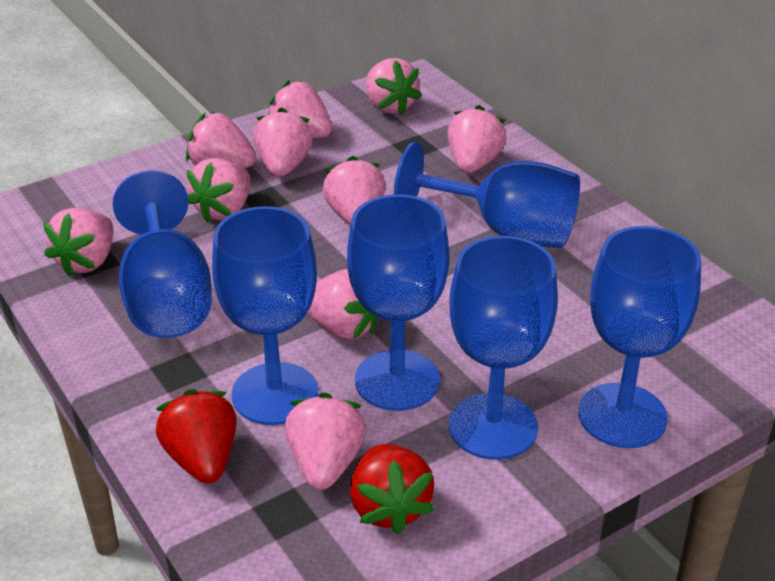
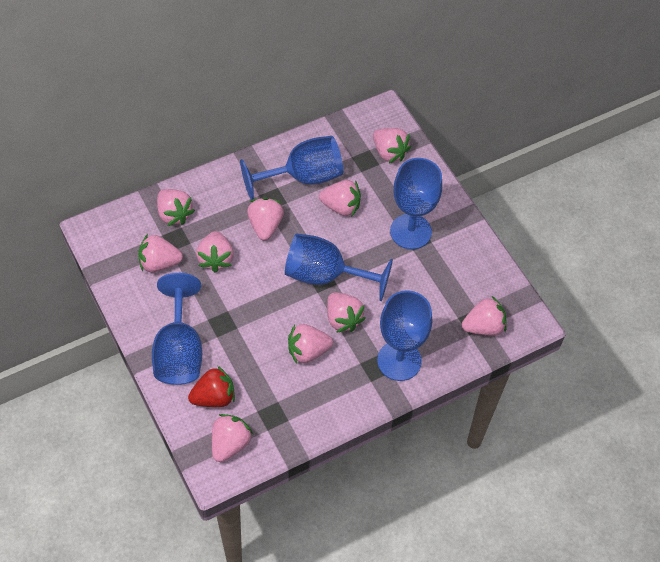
blue goblet: 6 -> 5
red strawberry: 2 -> 1

